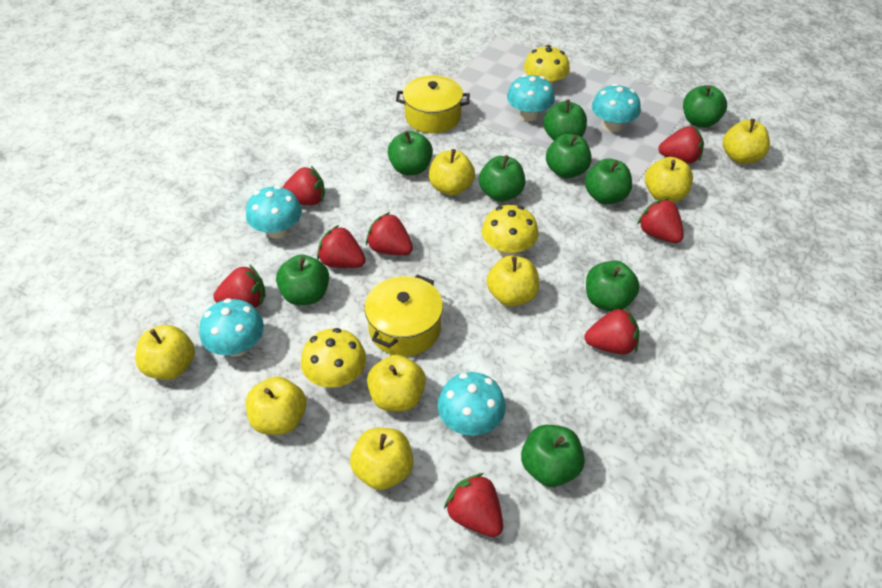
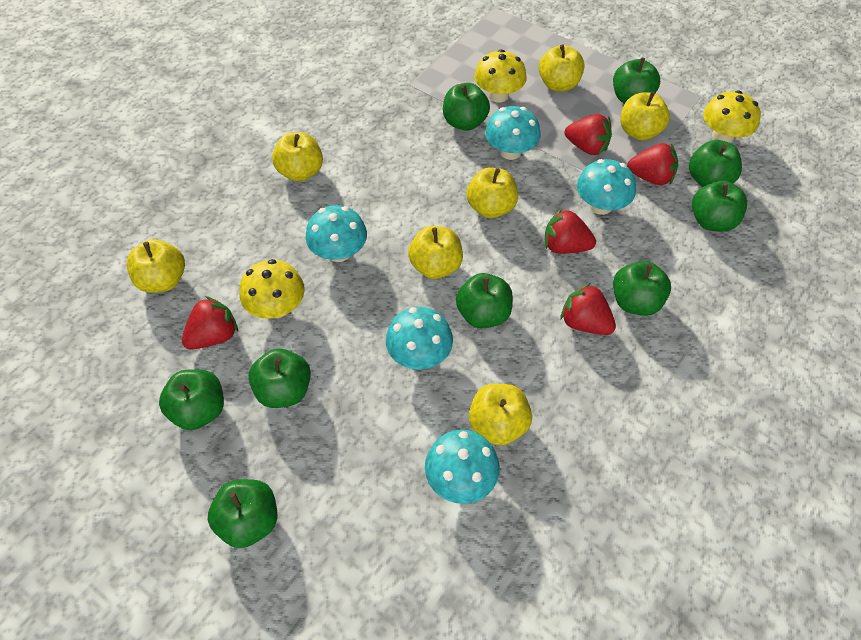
red strawberry: 8 -> 5
yellow apple: 8 -> 7
yellow pot: 2 -> 0

